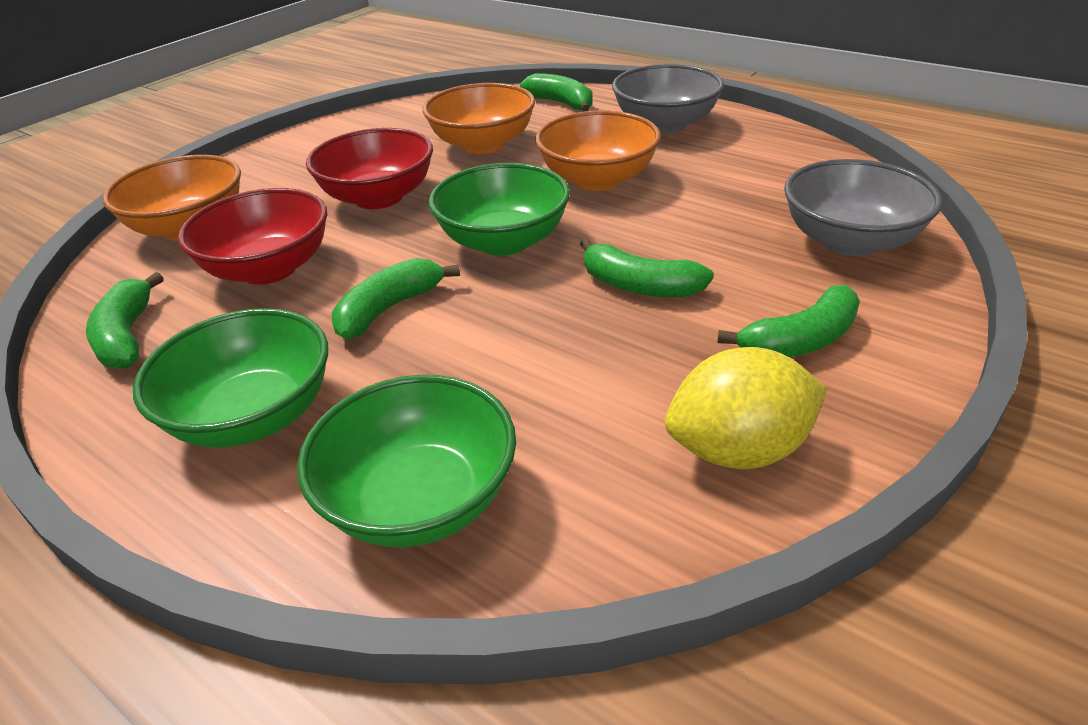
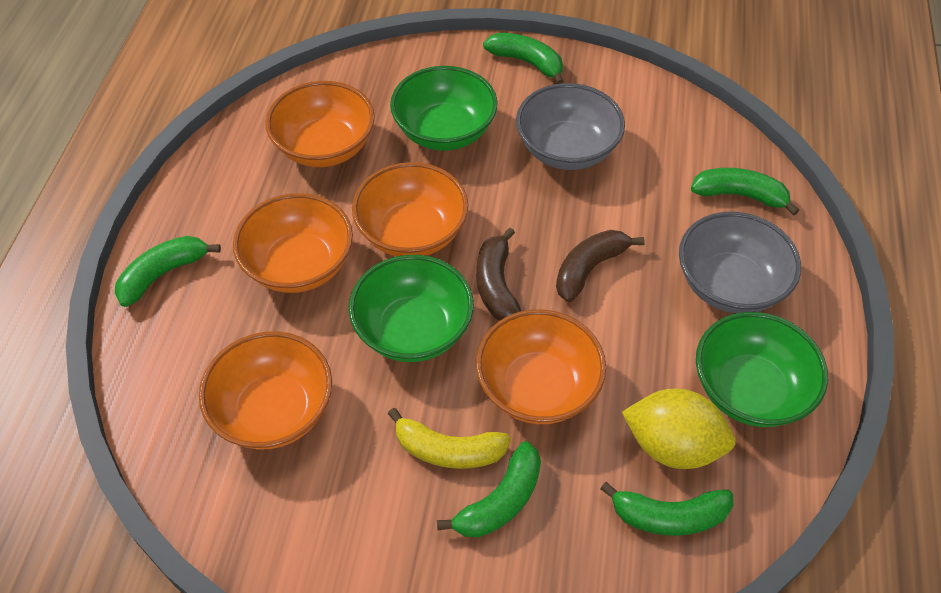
brown banana: 0 -> 2
orange bowl: 3 -> 5
red bowl: 2 -> 0
yellow banana: 0 -> 1

